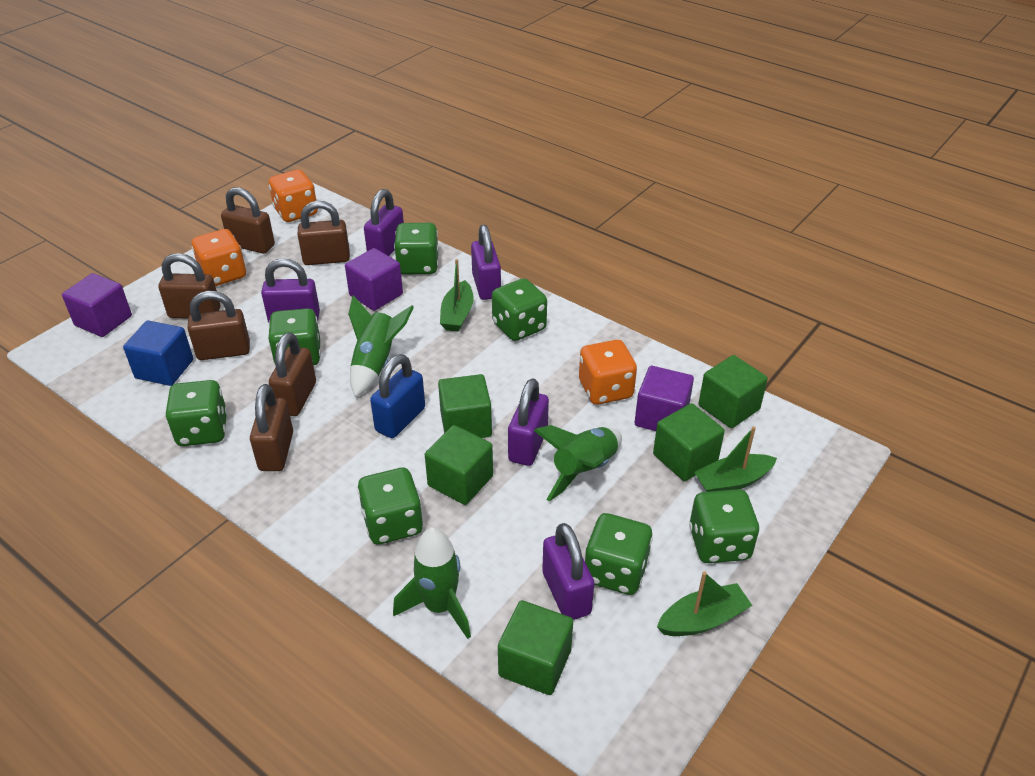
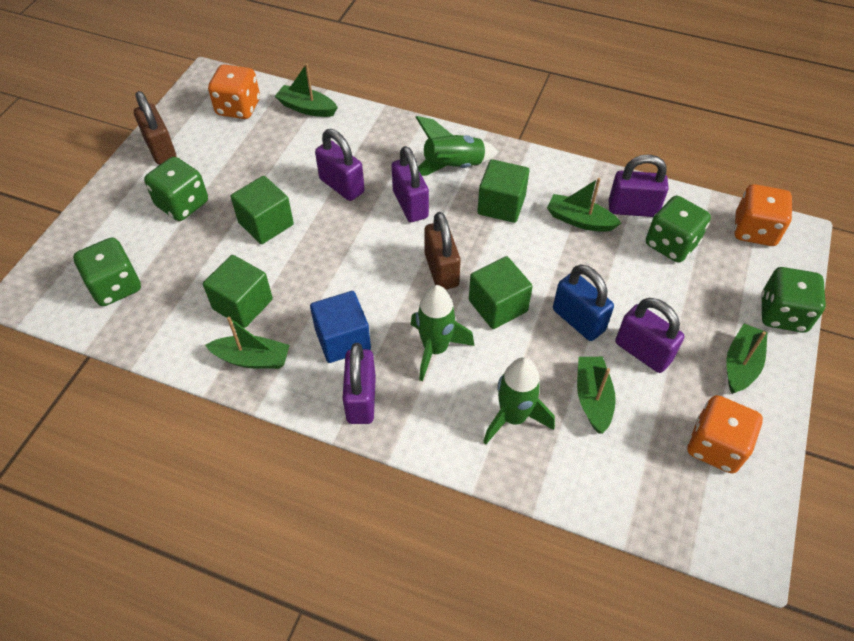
brown padlock: 6 -> 2
green boat: 3 -> 5
green cube: 5 -> 4
green dice: 7 -> 4
purple cube: 3 -> 0

